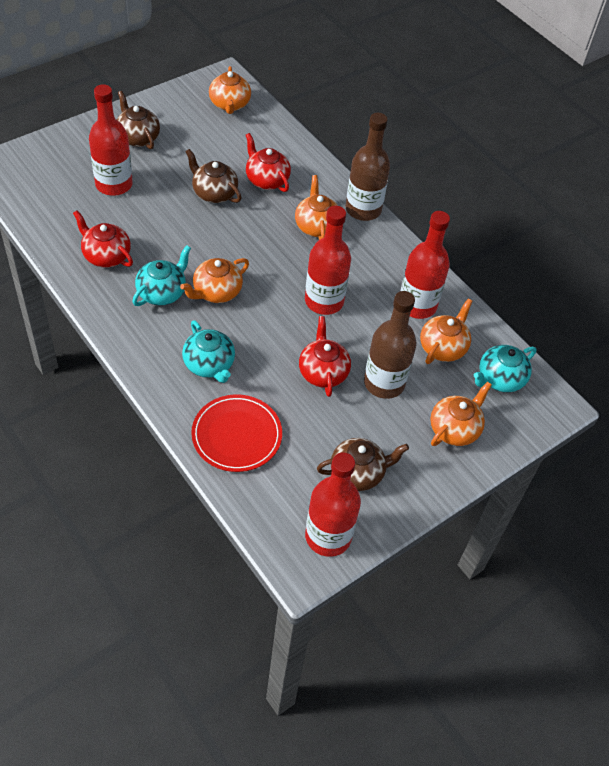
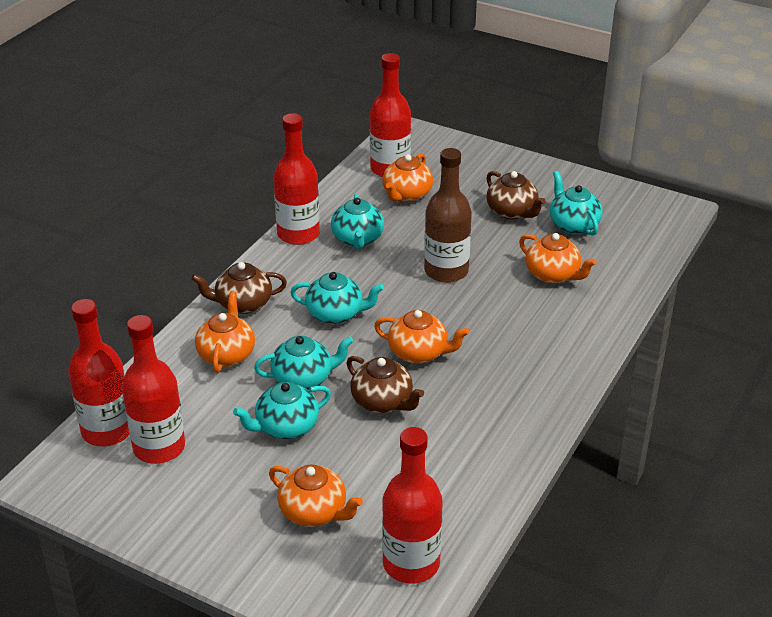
brown bottle: 2 -> 1
red bottle: 4 -> 5
red plate: 1 -> 0
red teapot: 3 -> 0
turquoise teapot: 3 -> 5

